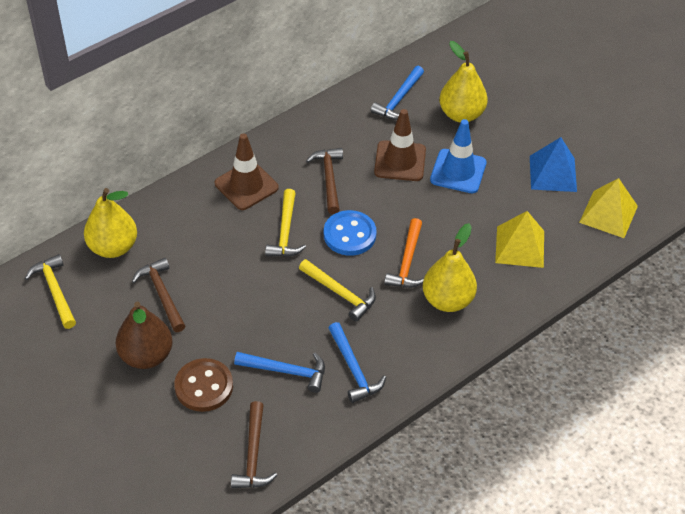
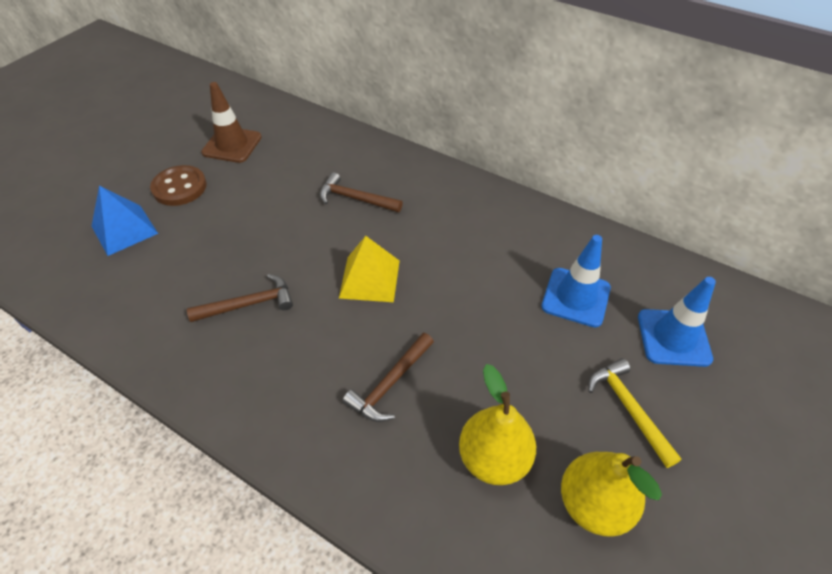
blue button: 1 -> 0
blue hammer: 3 -> 0
blue traffic cone: 1 -> 2
brown pear: 1 -> 0
brown traffic cone: 2 -> 1
orange hammer: 1 -> 0
yellow hammer: 3 -> 1
yellow pear: 3 -> 2
yellow pyramid: 2 -> 1

